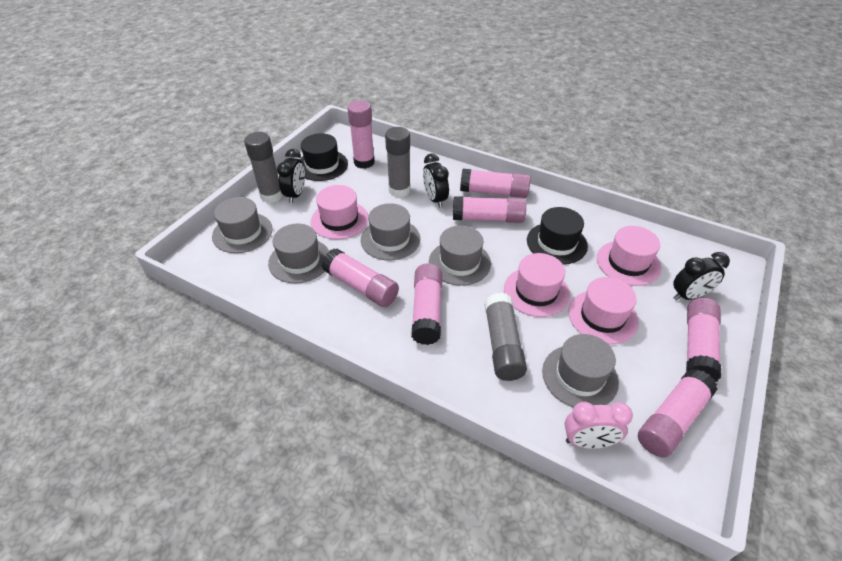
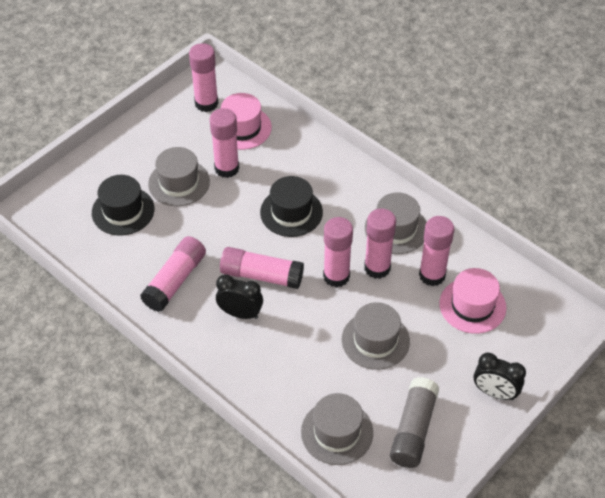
black clock: 3 -> 2
grey glue stick: 3 -> 1
grey hat: 5 -> 4
pink clock: 1 -> 0
pink hat: 4 -> 2

